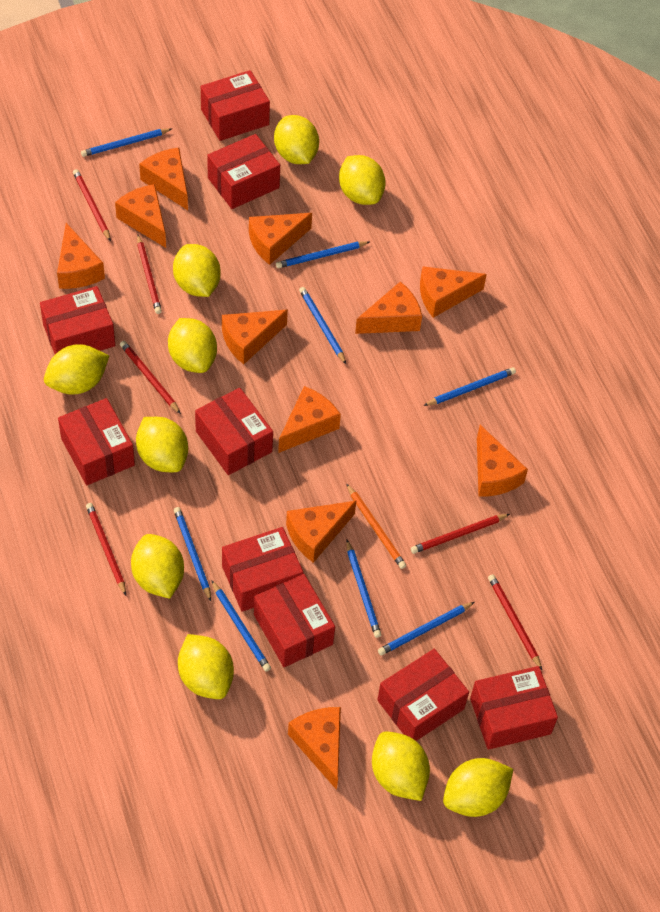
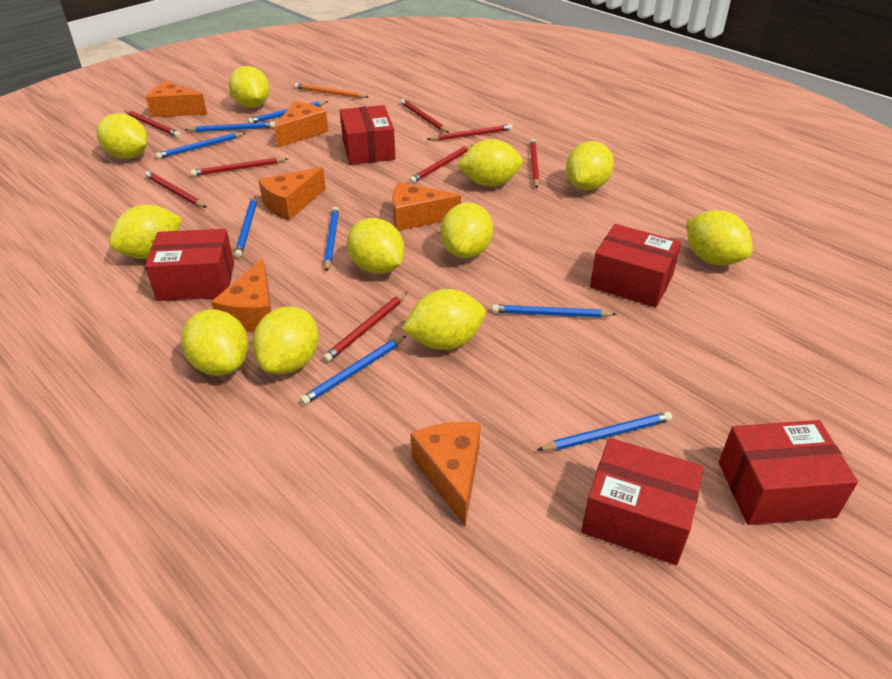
orange cheese: 11 -> 6
red box: 9 -> 5
red pencil: 6 -> 8
yellow lemon: 10 -> 11

